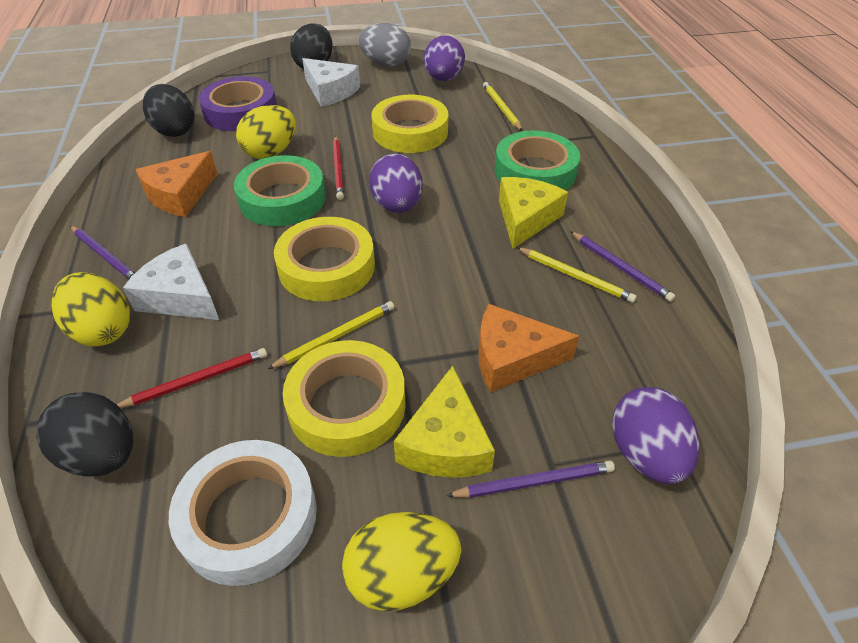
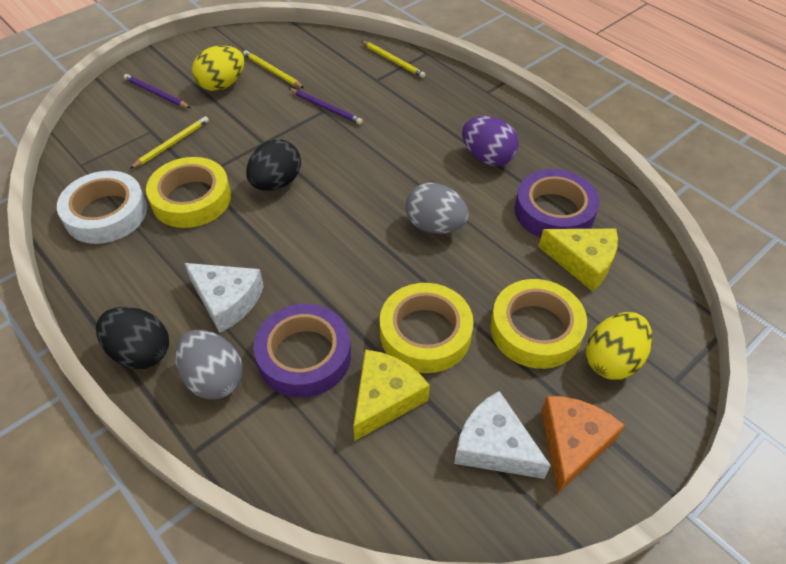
black egg: 3 -> 2
green tape: 2 -> 0
grey egg: 1 -> 2
orange cheese: 2 -> 1
purple egg: 3 -> 1
purple pencil: 3 -> 2
purple tape: 1 -> 2
red pencil: 2 -> 0
yellow egg: 3 -> 2

